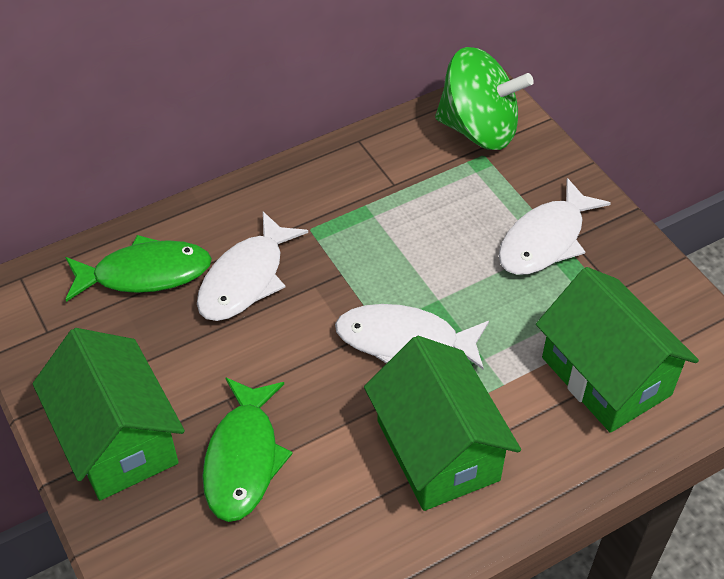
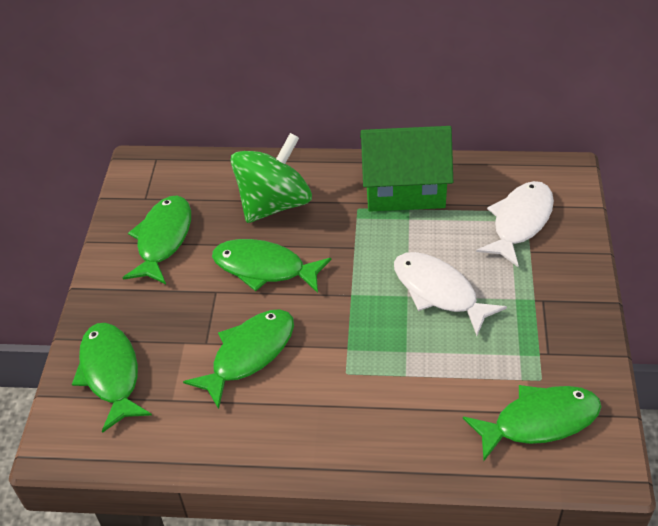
green fish: 2 -> 5
green house: 3 -> 1
white fish: 3 -> 2

